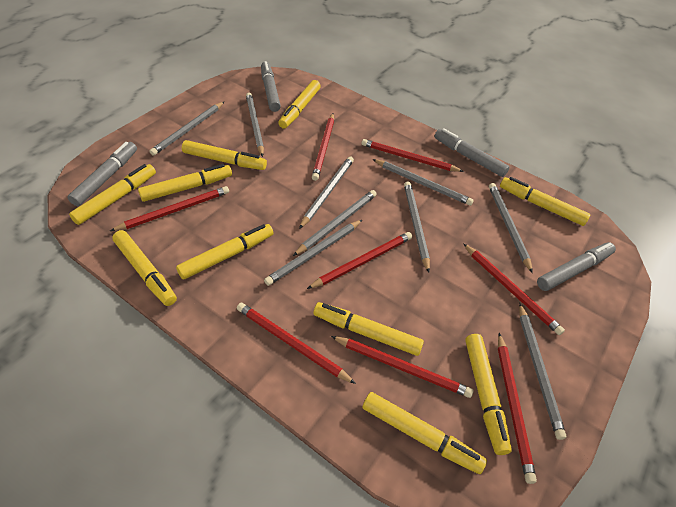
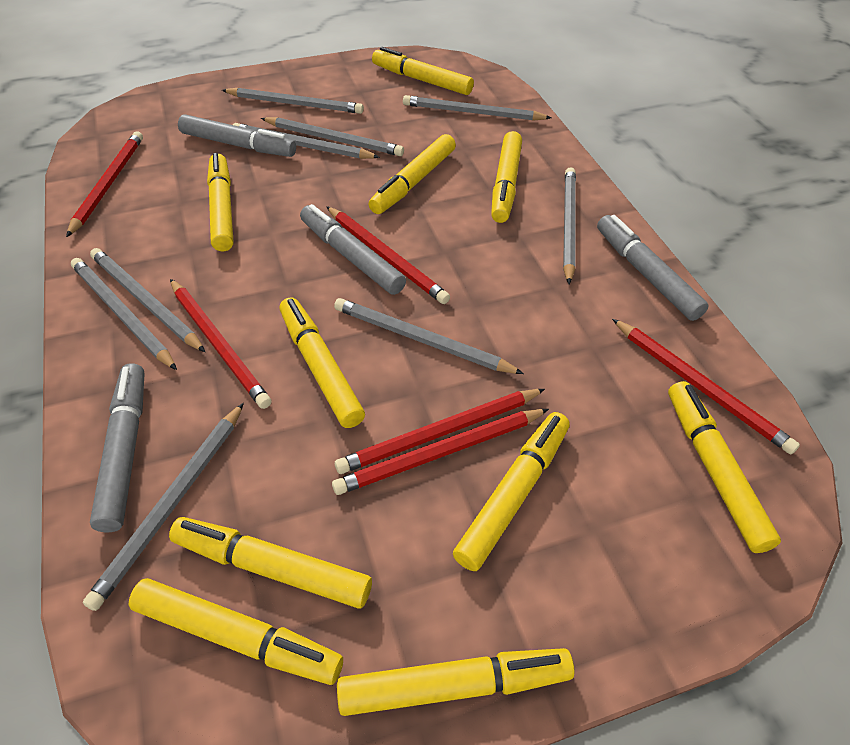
red pencil: 8 -> 6

